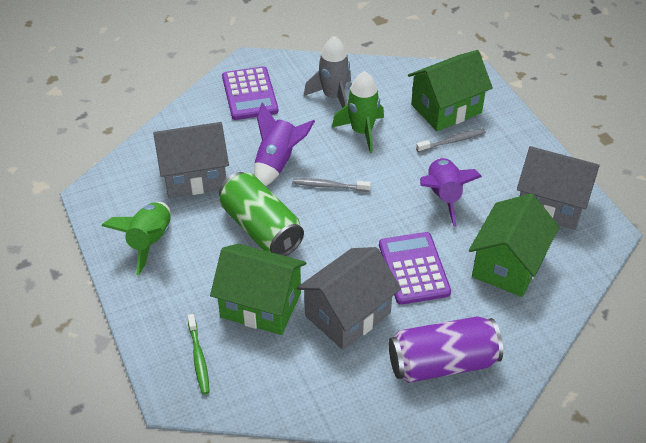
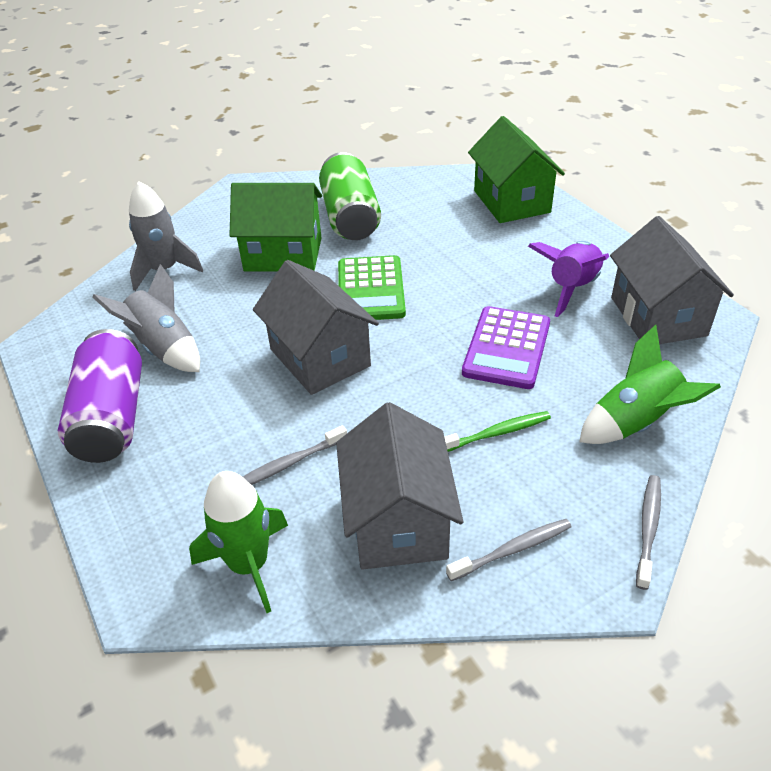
green calculator: 0 -> 1
green house: 3 -> 2
grey rocket: 1 -> 2
grey toothbrush: 2 -> 3
purple calculator: 2 -> 1
purple rocket: 2 -> 1

